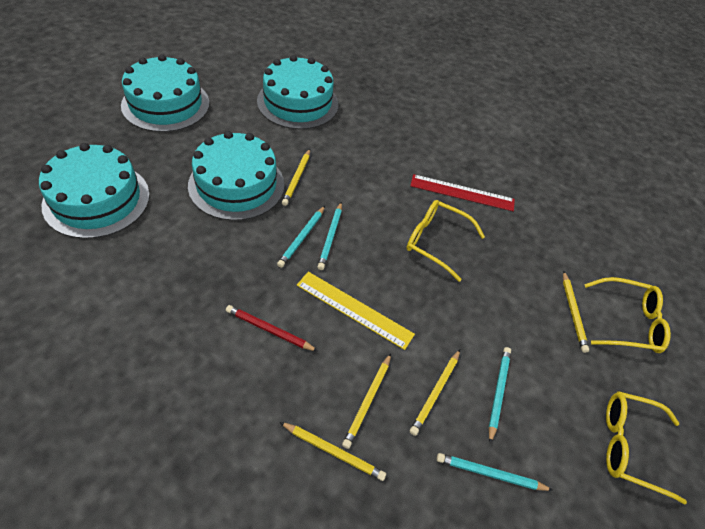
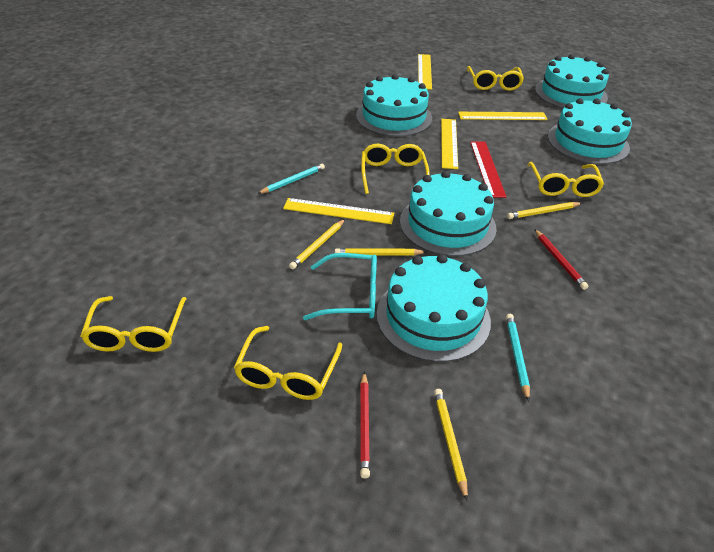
red pencil: 1 -> 2
turquoise cake: 4 -> 5
turquoise glasses: 0 -> 1
turquoise pencil: 4 -> 2
yellow glasses: 3 -> 5
yellow pencil: 5 -> 4
yellow ruler: 1 -> 4

